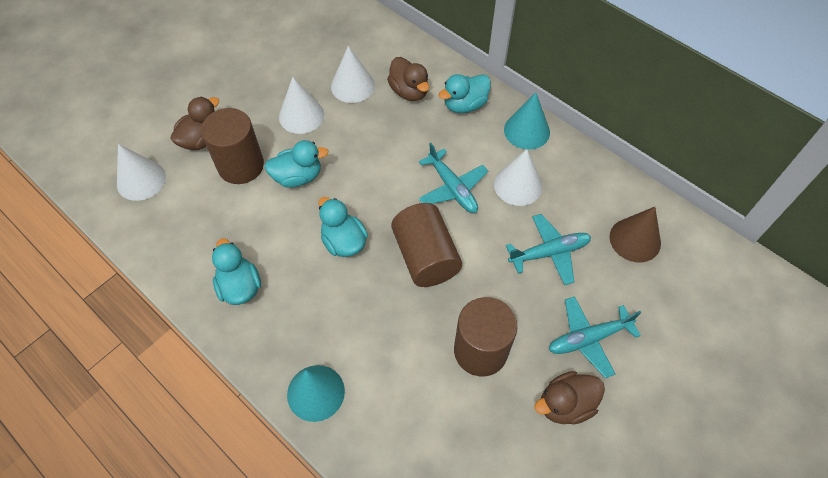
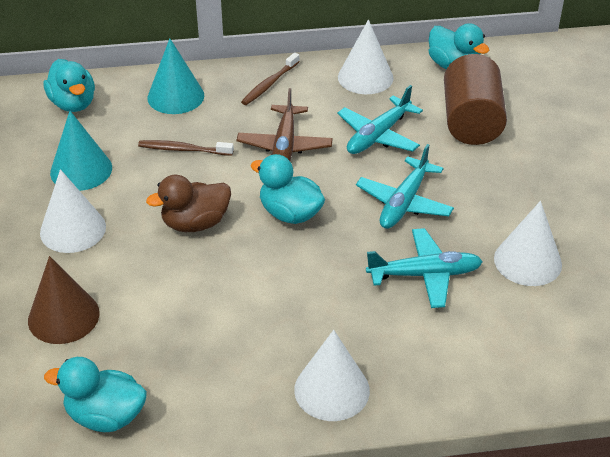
brown cylinder: 3 -> 1
brown duck: 3 -> 1
brown plane: 0 -> 1
brown toothbrush: 0 -> 2

